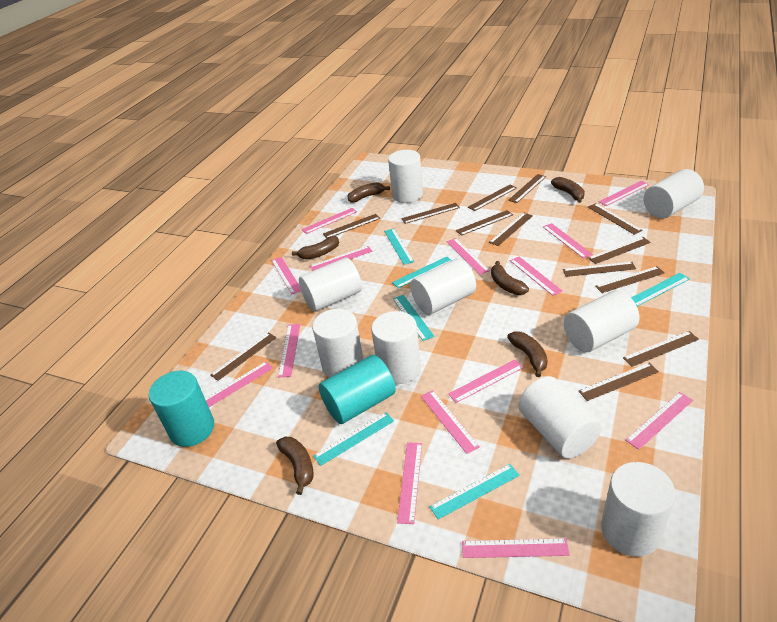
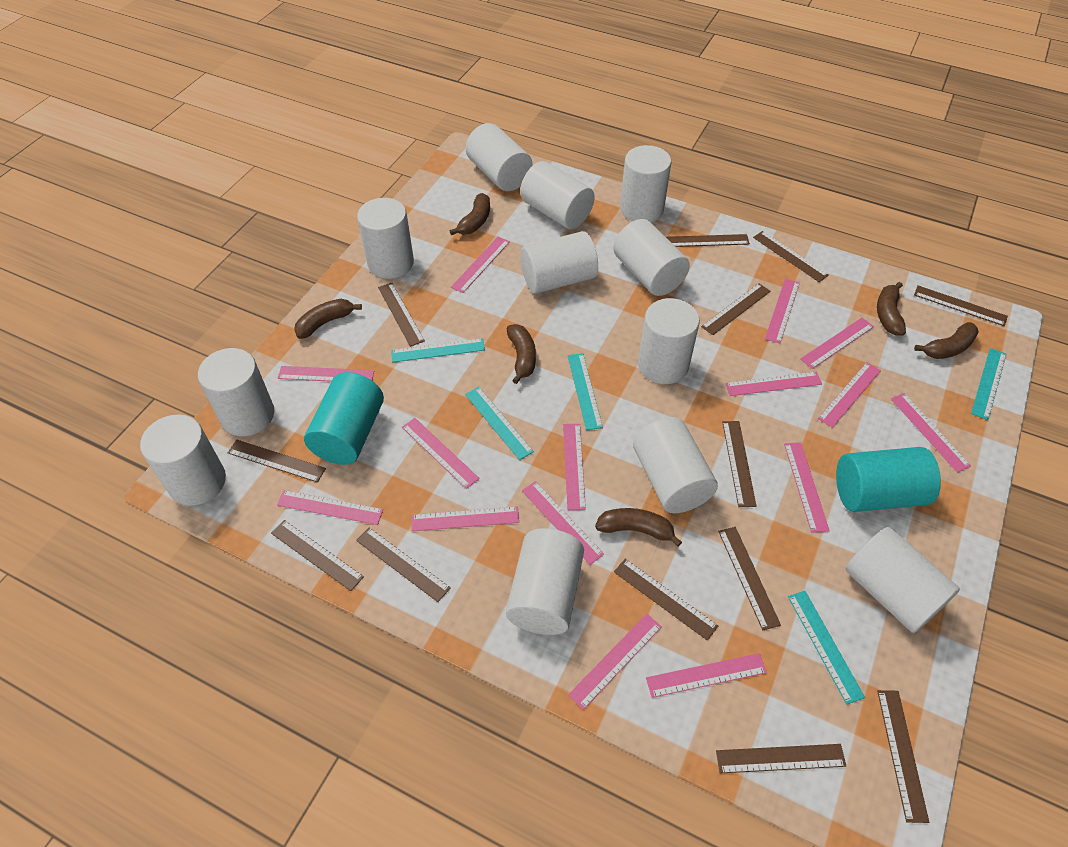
pink ruler: 14 -> 15
turquoise ruler: 6 -> 5
white cylinder: 9 -> 12

